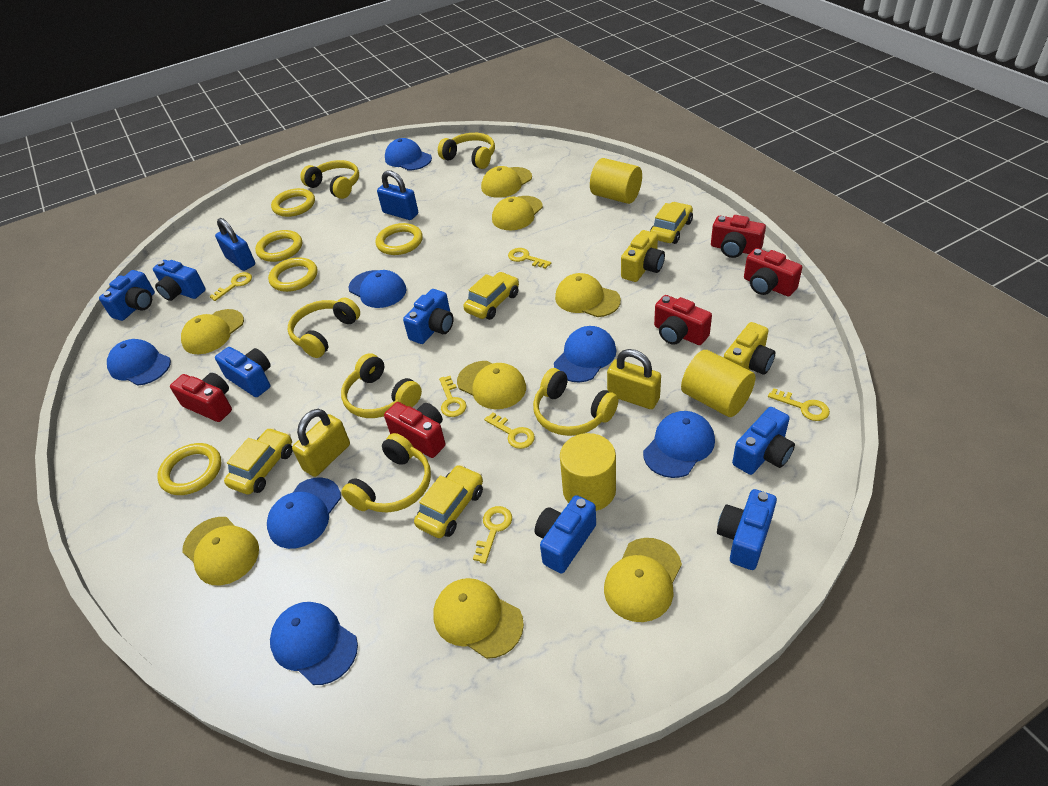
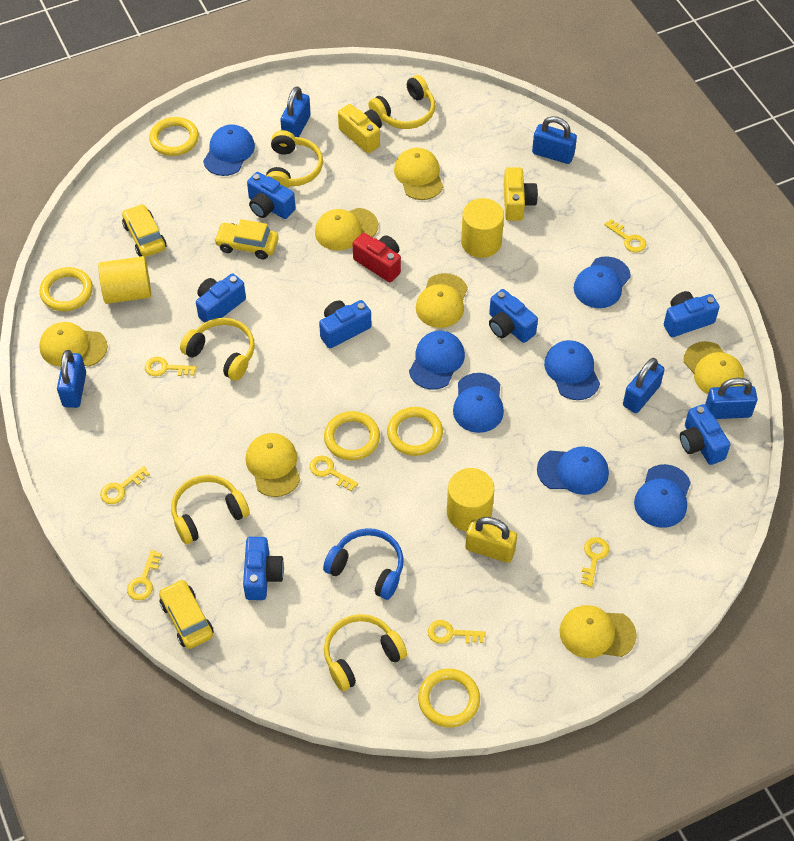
blue headphones: 0 -> 1
blue padlock: 2 -> 5
red camera: 5 -> 1
yellow cap: 8 -> 7
yellow car: 4 -> 3
yellow headphones: 6 -> 5
yellow key: 6 -> 7
yellow padlock: 2 -> 1

